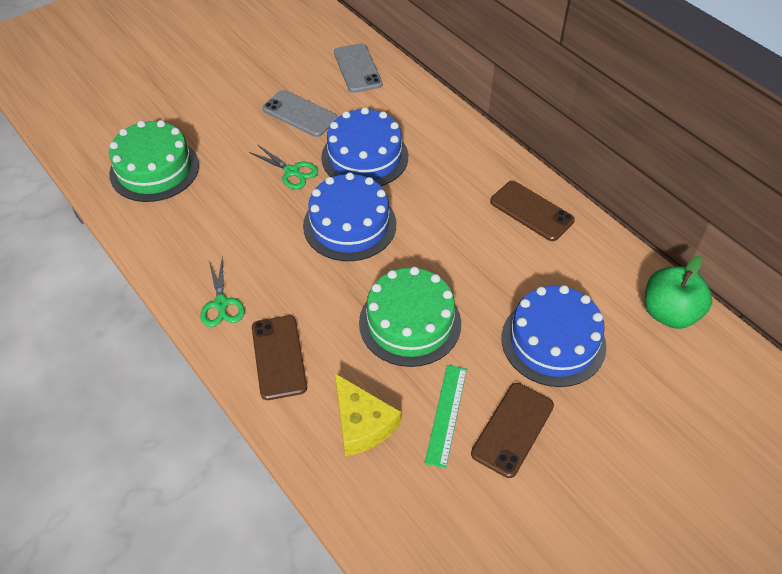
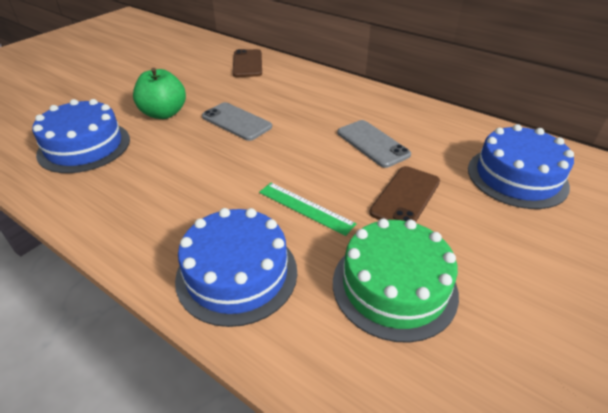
brown phone: 3 -> 2
green cake: 2 -> 1
green scissors: 2 -> 0
yellow cheese: 1 -> 0

